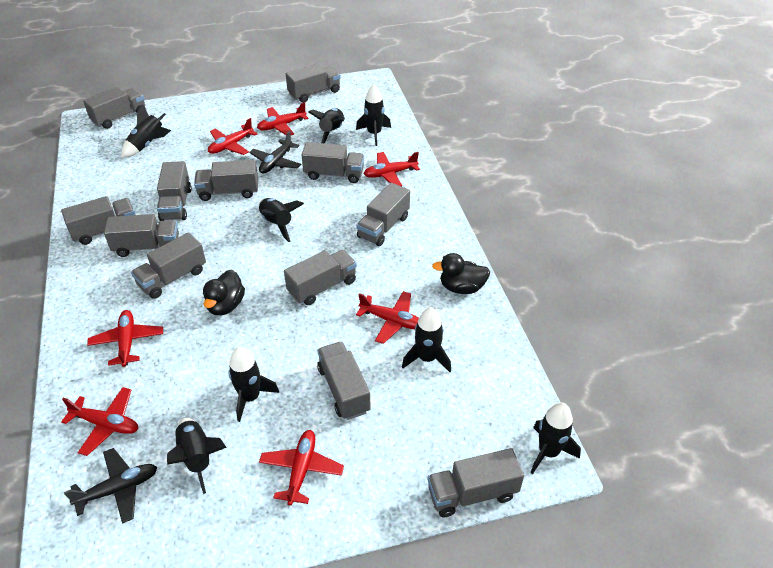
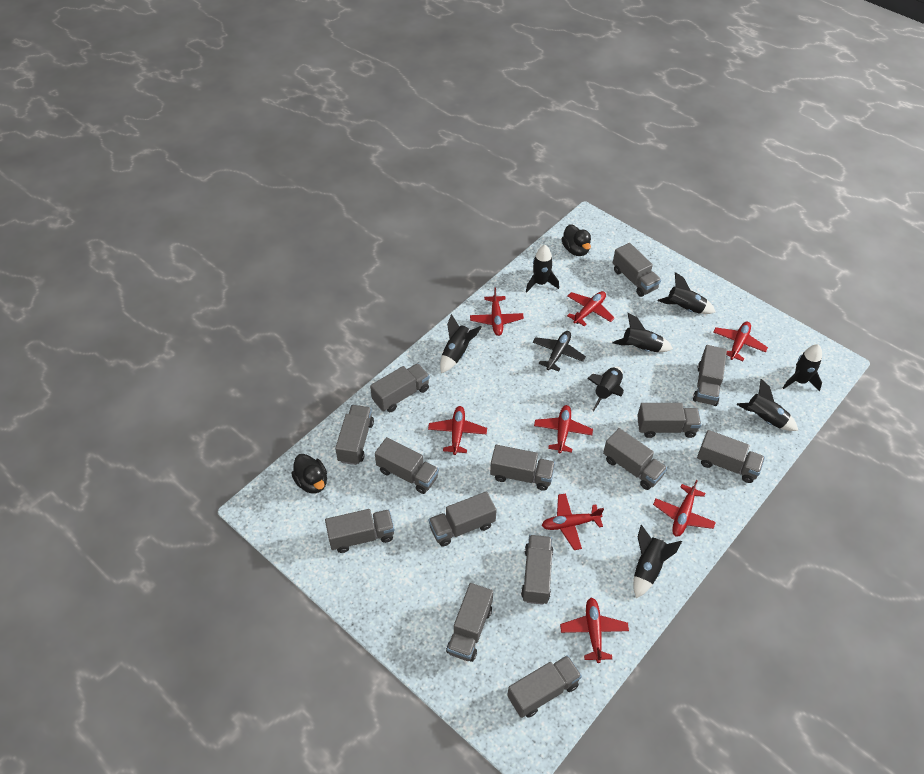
black plane: 2 -> 1
grey truck: 12 -> 14
red plane: 7 -> 8

